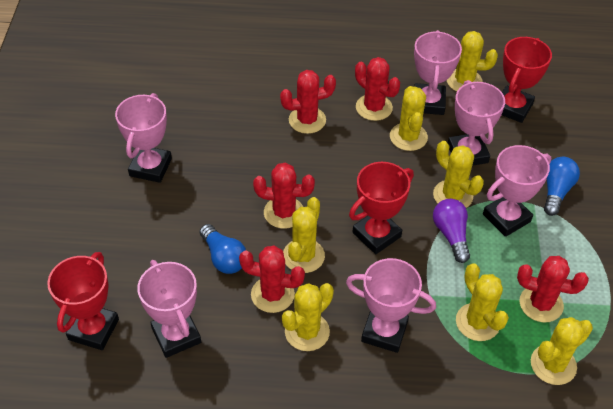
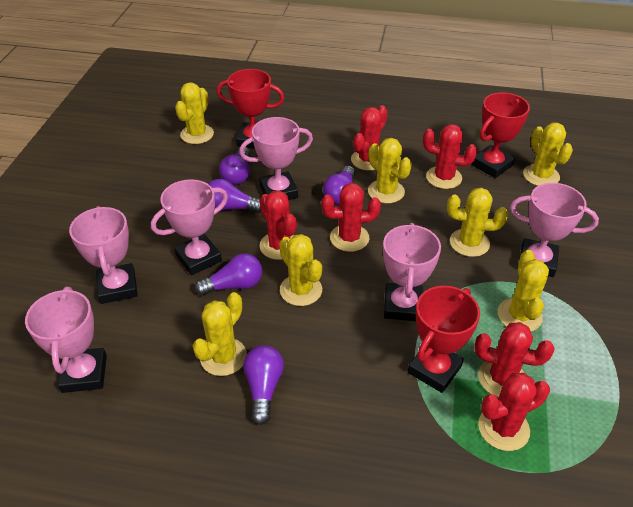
blue light bulb: 2 -> 0
purple light bulb: 1 -> 5
red cactus: 5 -> 6

